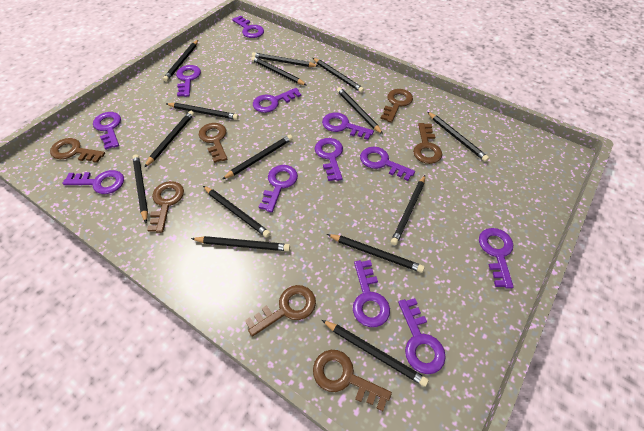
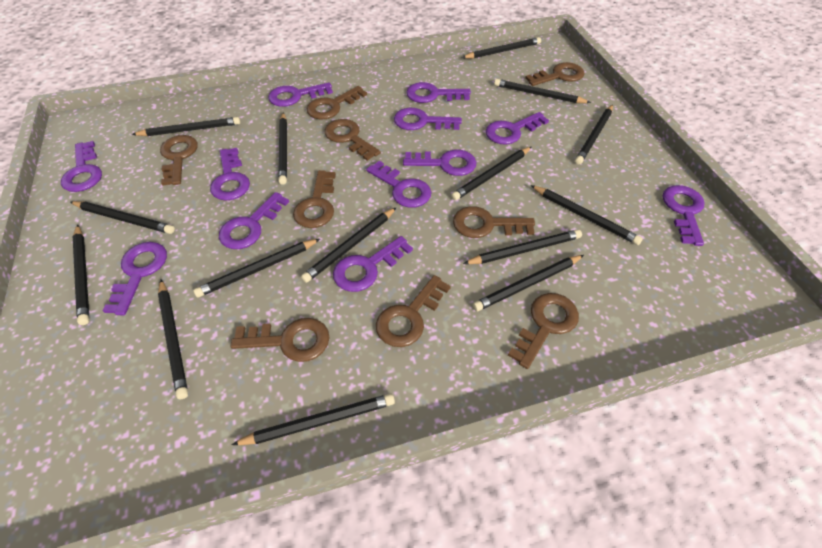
brown key: 7 -> 9

